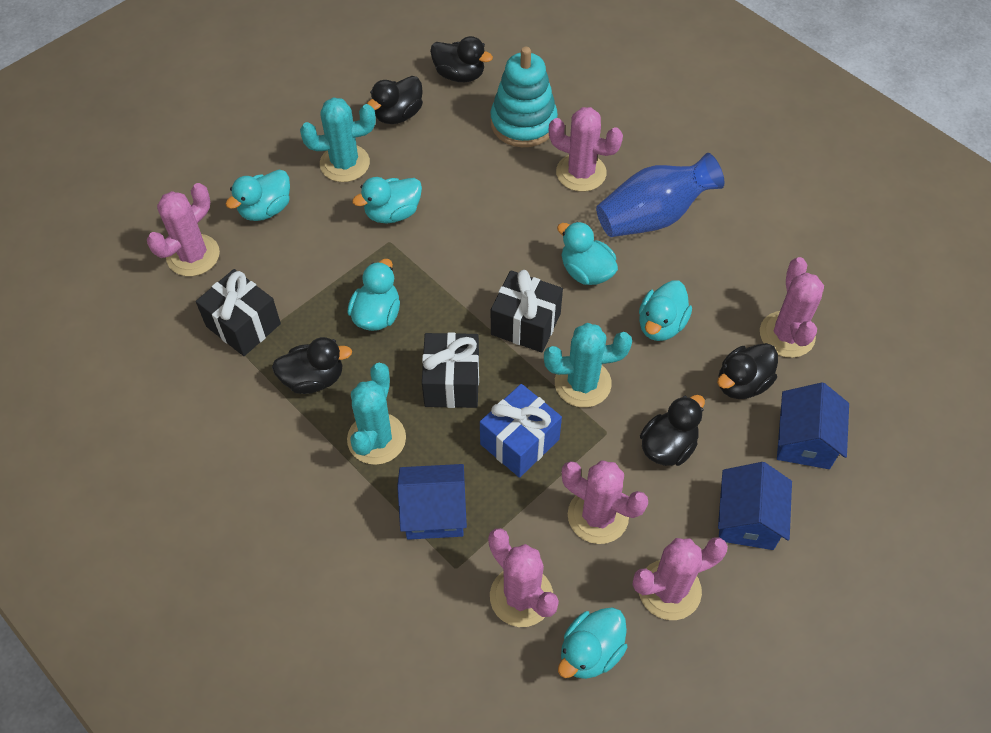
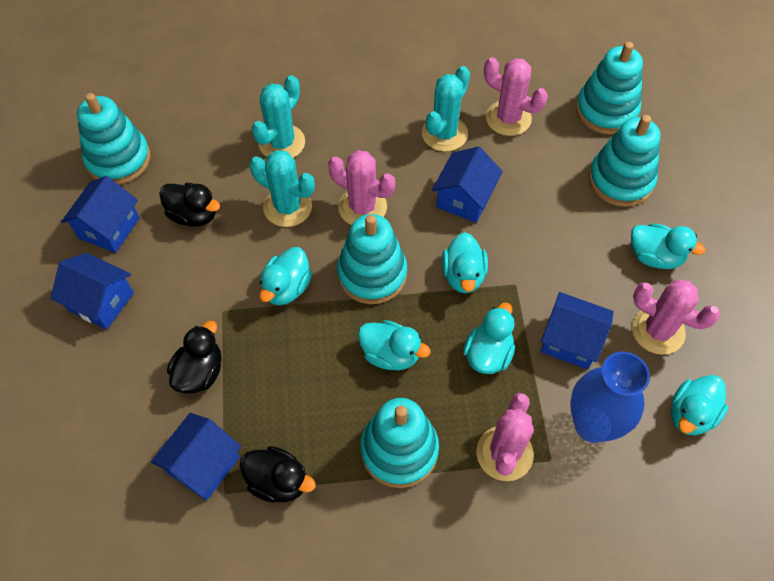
black duck: 5 -> 3
black gift: 3 -> 0
blue gift: 1 -> 0
blue house: 3 -> 5
pink cactus: 6 -> 4
turquoise stacking toy: 1 -> 5

